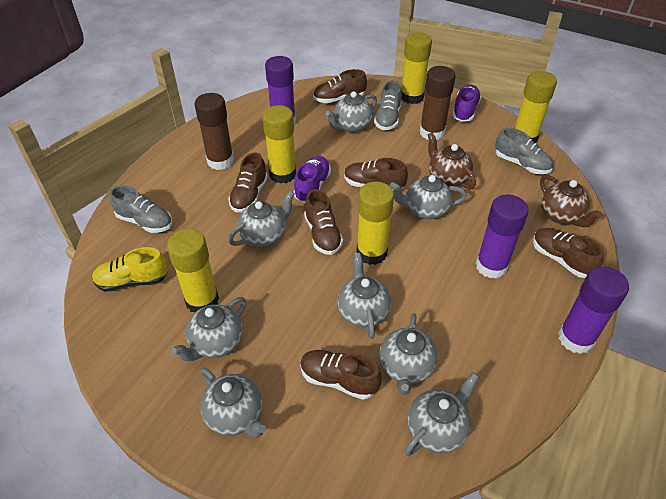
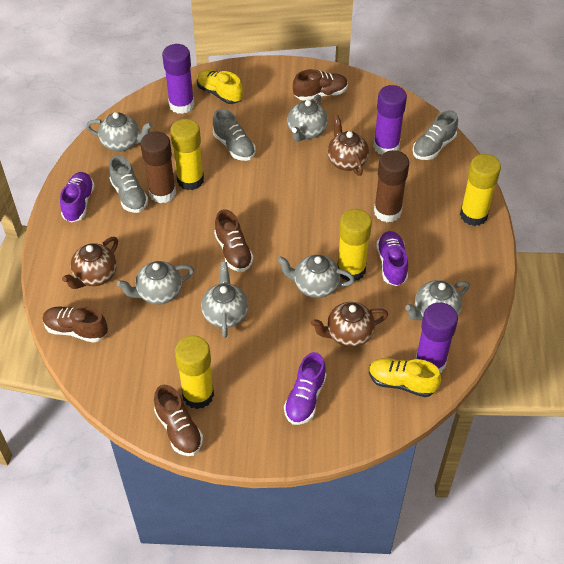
brown shoe: 6 -> 4
brown teapot: 2 -> 3
grey teapot: 8 -> 6
purple shoe: 2 -> 3
yellow glue stick: 5 -> 4
yellow shoe: 1 -> 2

